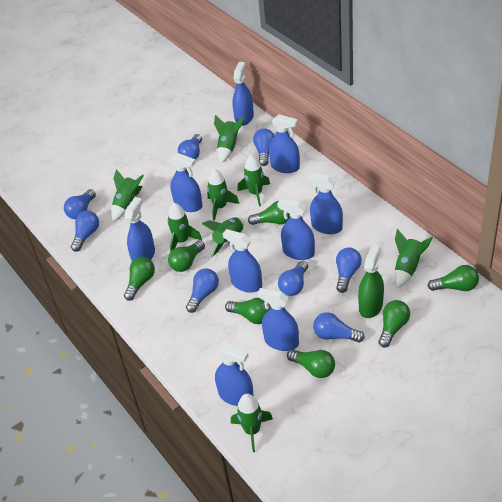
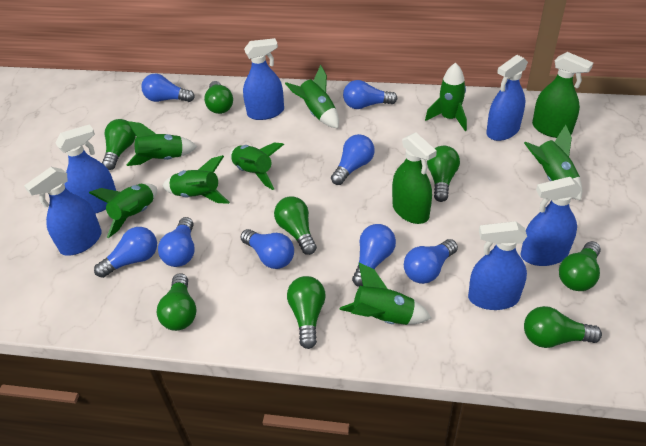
blue spray bottle: 9 -> 6
green light bulb: 7 -> 8
green spray bottle: 1 -> 2

